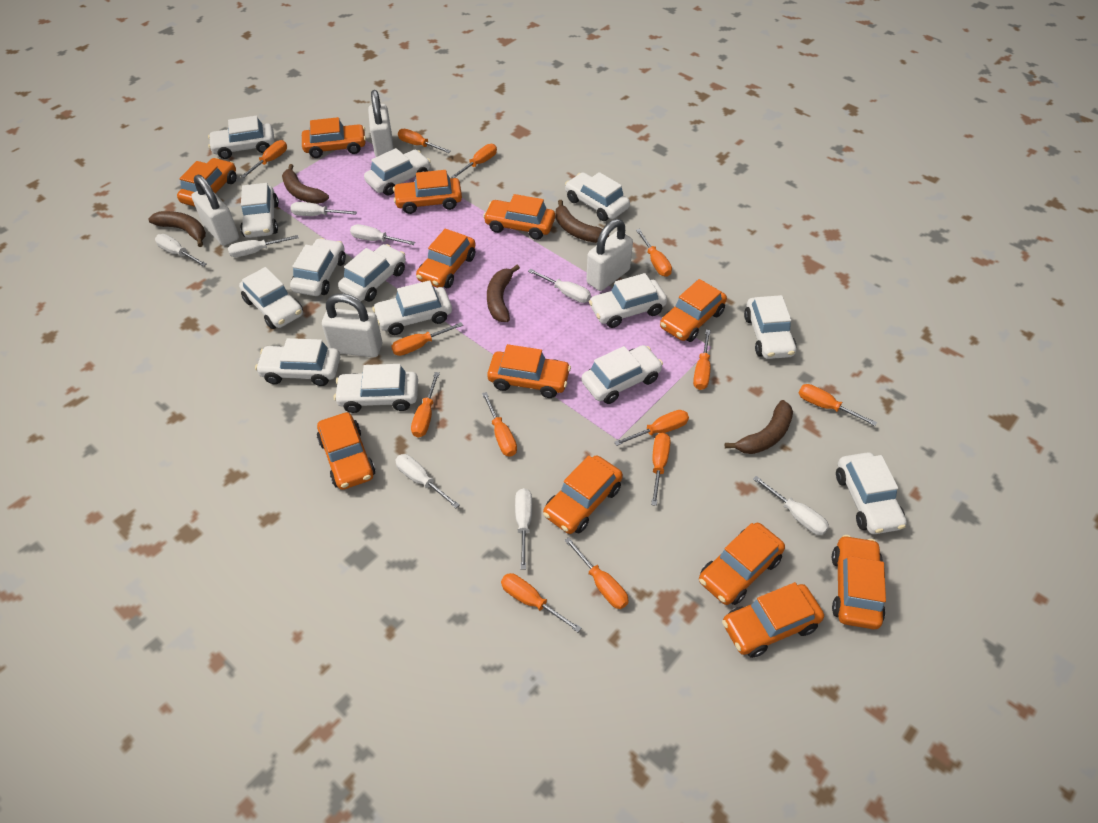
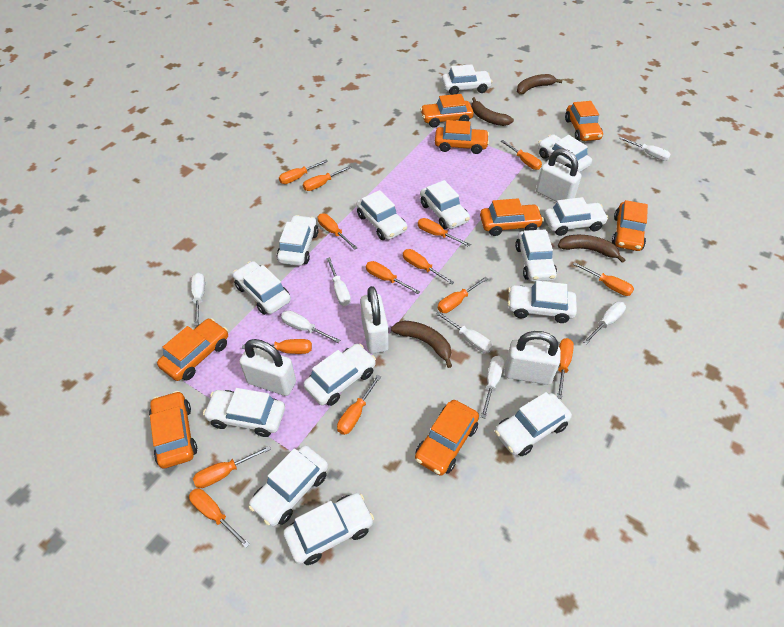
brown banana: 5 -> 4
orange car: 12 -> 8
orange screwdriver: 13 -> 14
white screwdriver: 8 -> 7

